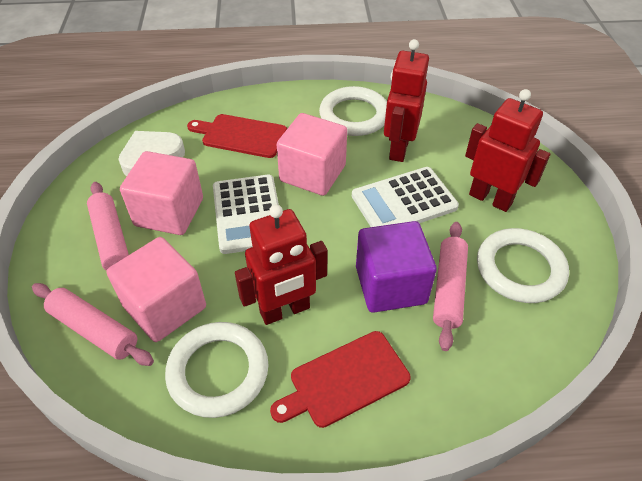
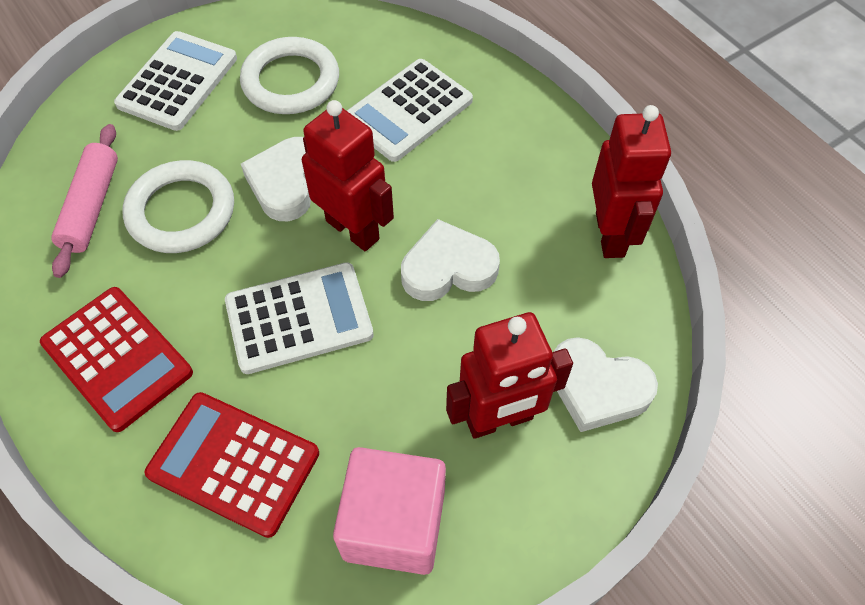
pink cube: 3 -> 1
pink rolling pin: 3 -> 1
purple cube: 1 -> 0
red calculator: 0 -> 2
red cutting board: 2 -> 0
white calculator: 2 -> 3
white heart: 1 -> 3
white ring: 3 -> 2

